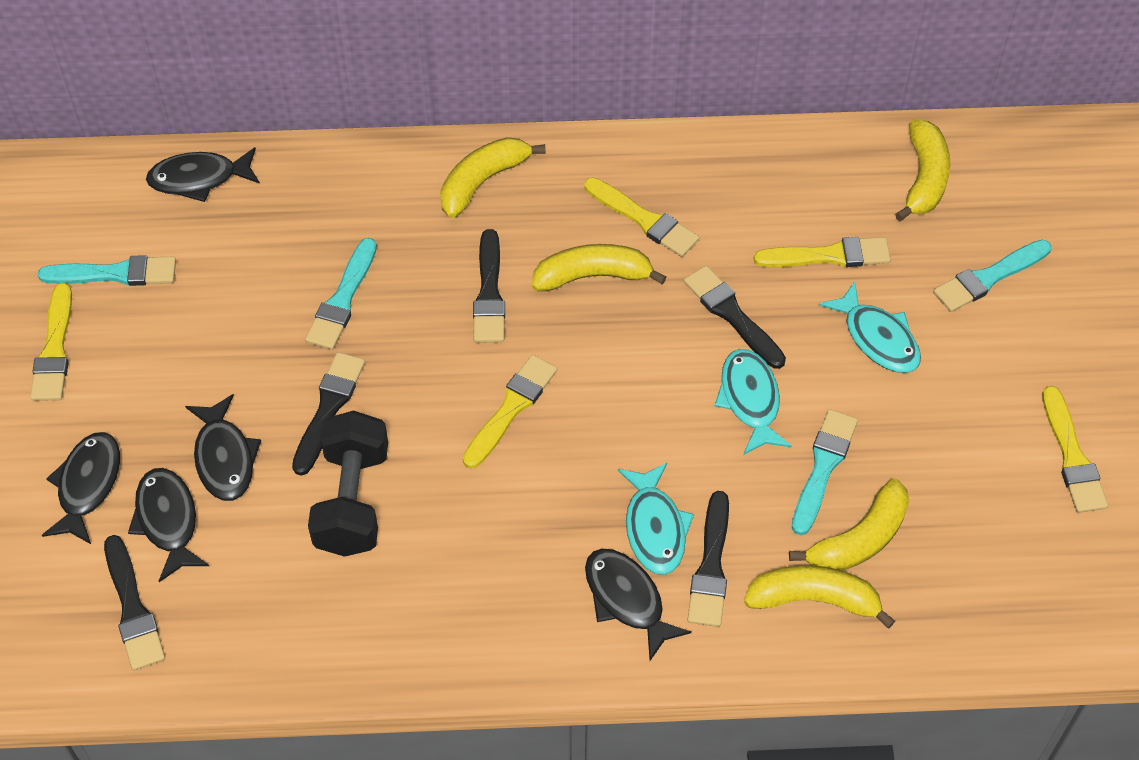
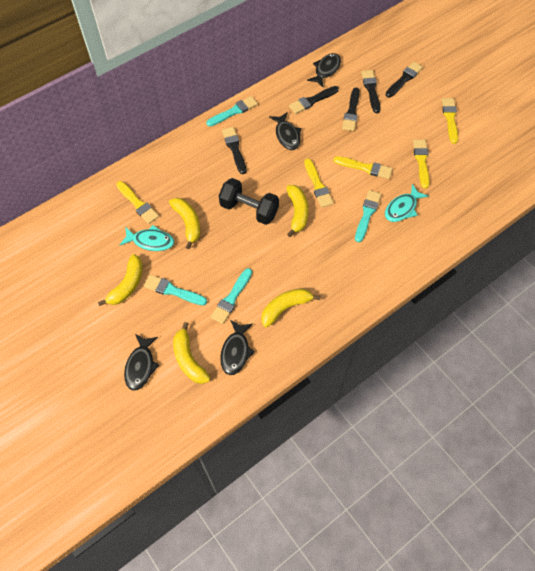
black fish: 5 -> 4
turquoise fish: 3 -> 2

